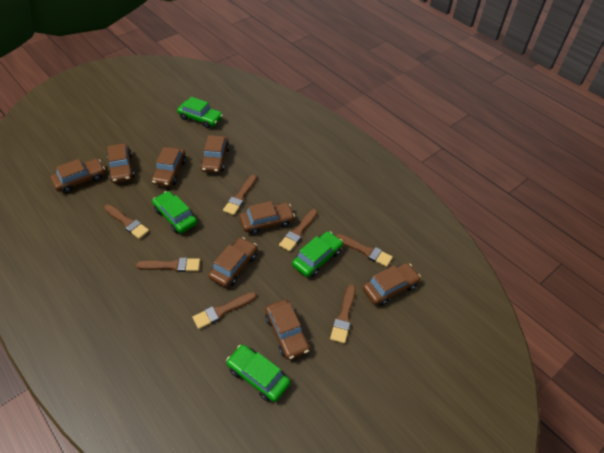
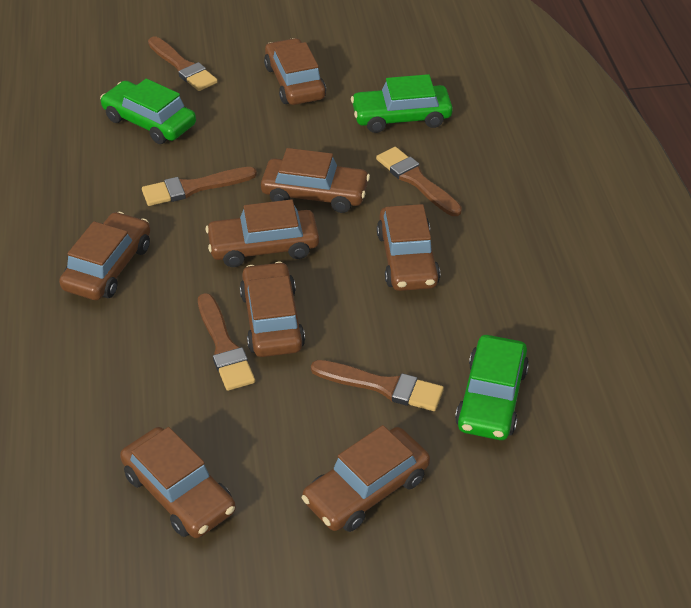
brown brush: 7 -> 5
green car: 4 -> 3

